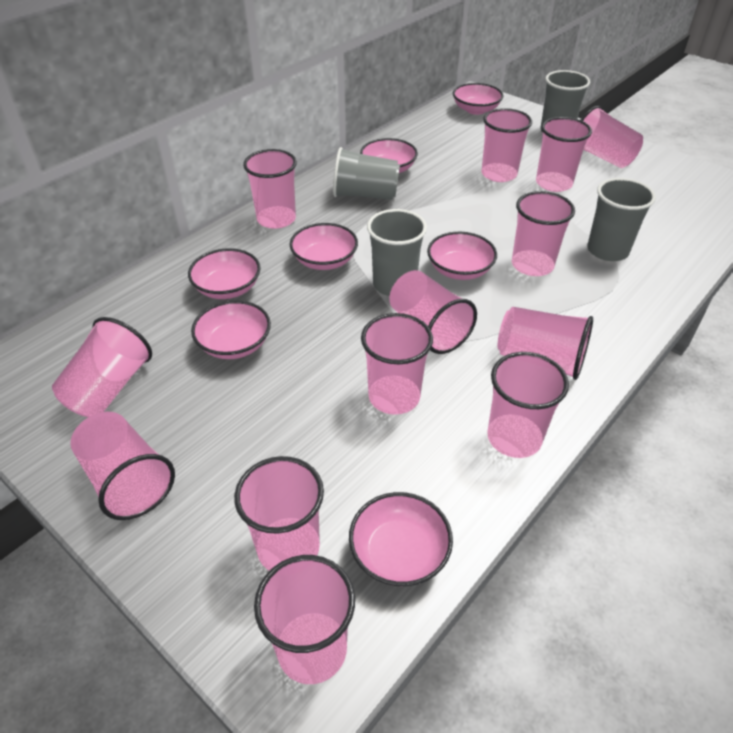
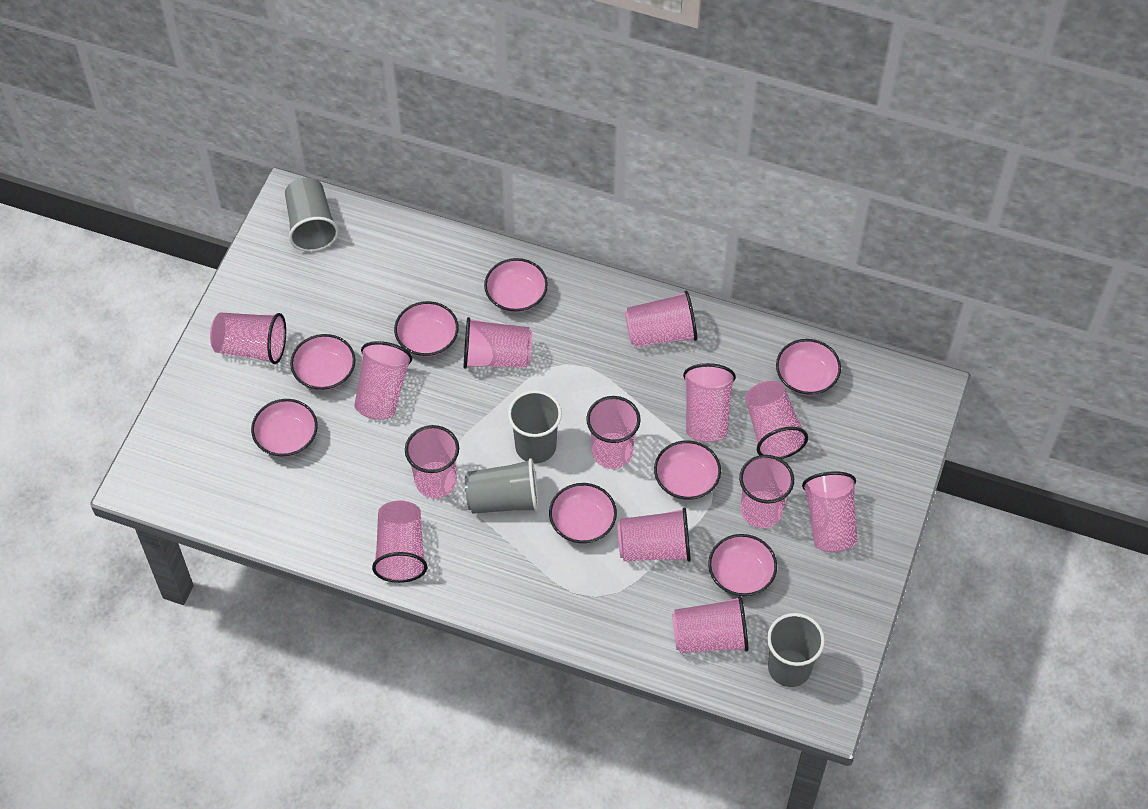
pink bowl: 7 -> 8

